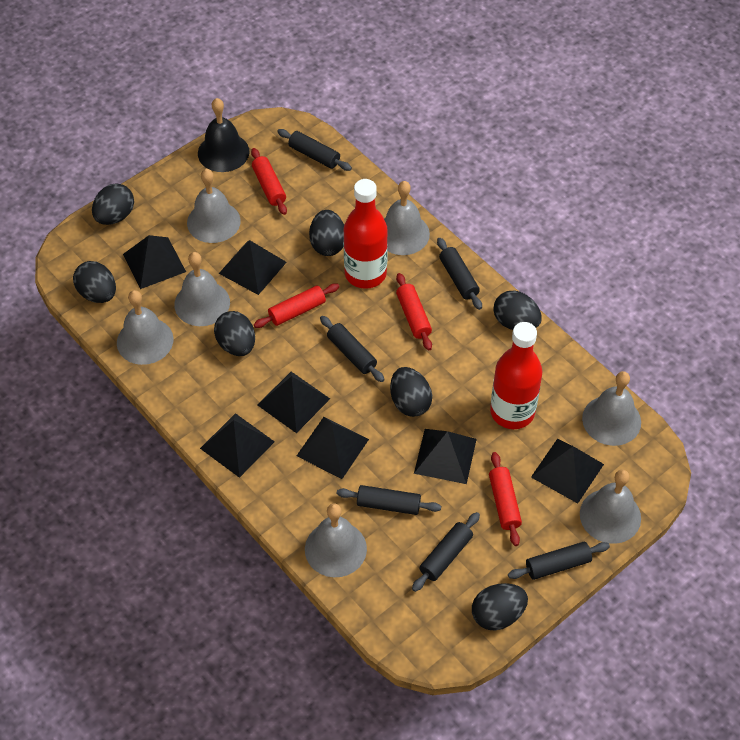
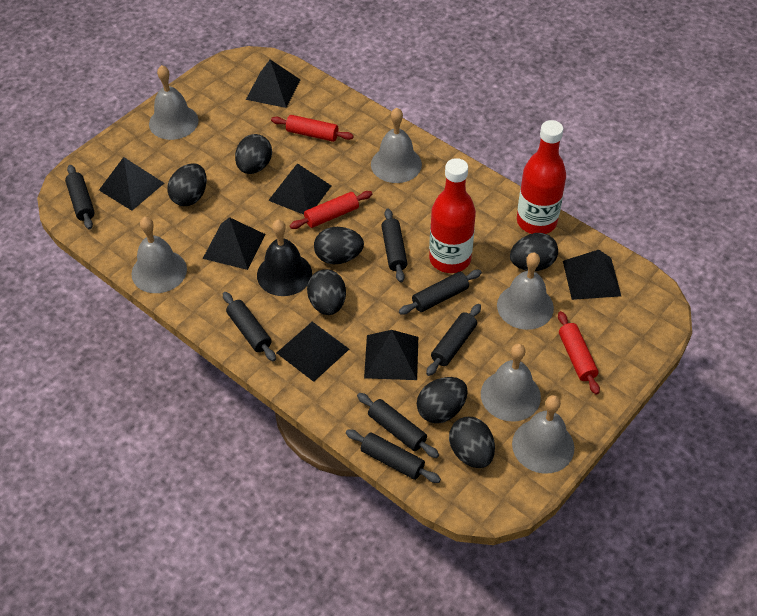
black rolling pin: 6 -> 7
grey bell: 7 -> 6
red rolling pin: 4 -> 3

